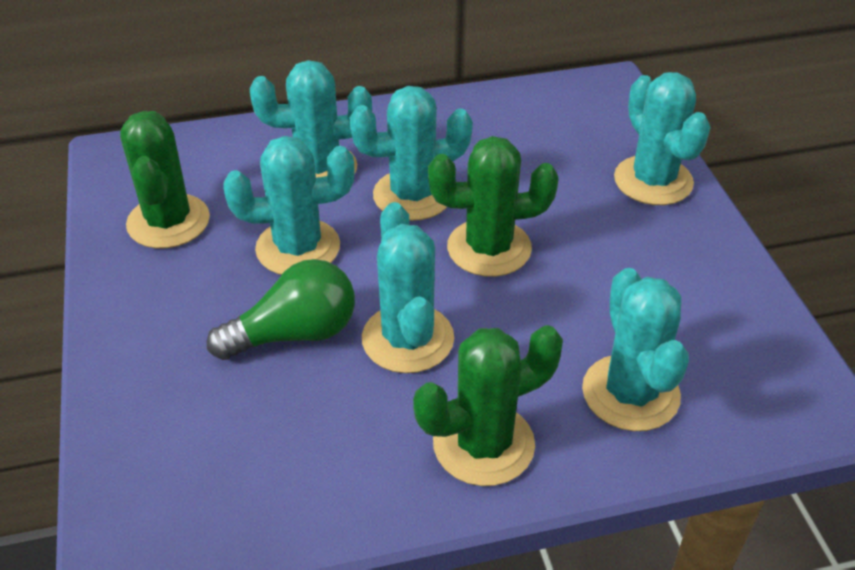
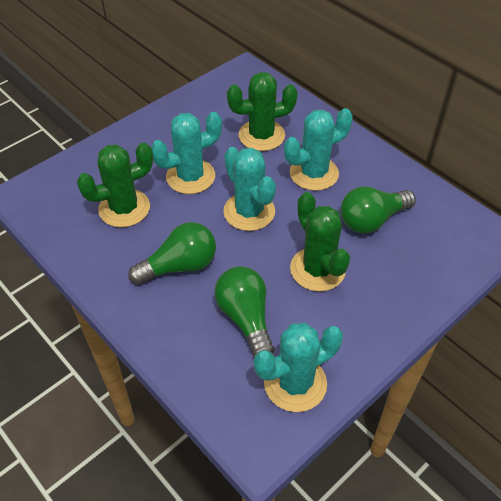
green light bulb: 1 -> 3
turquoise cactus: 6 -> 4

